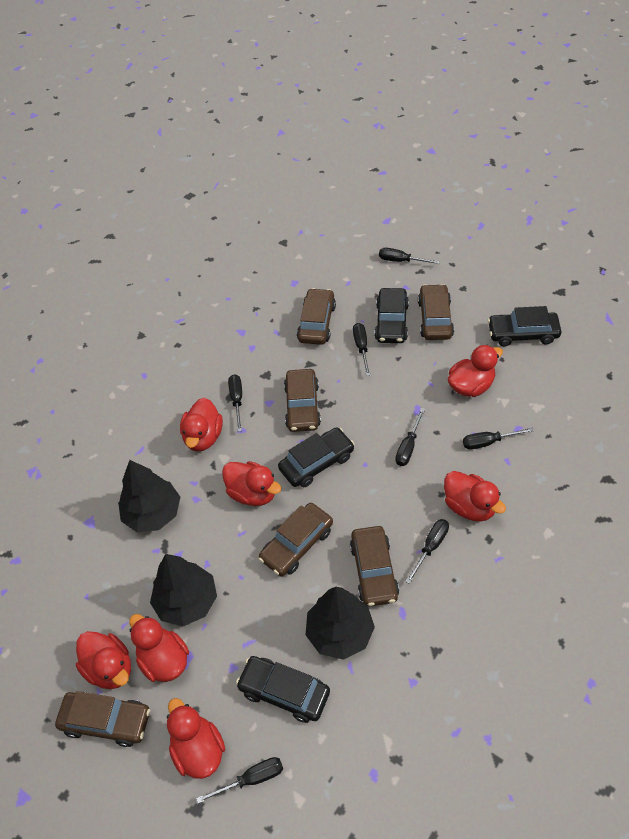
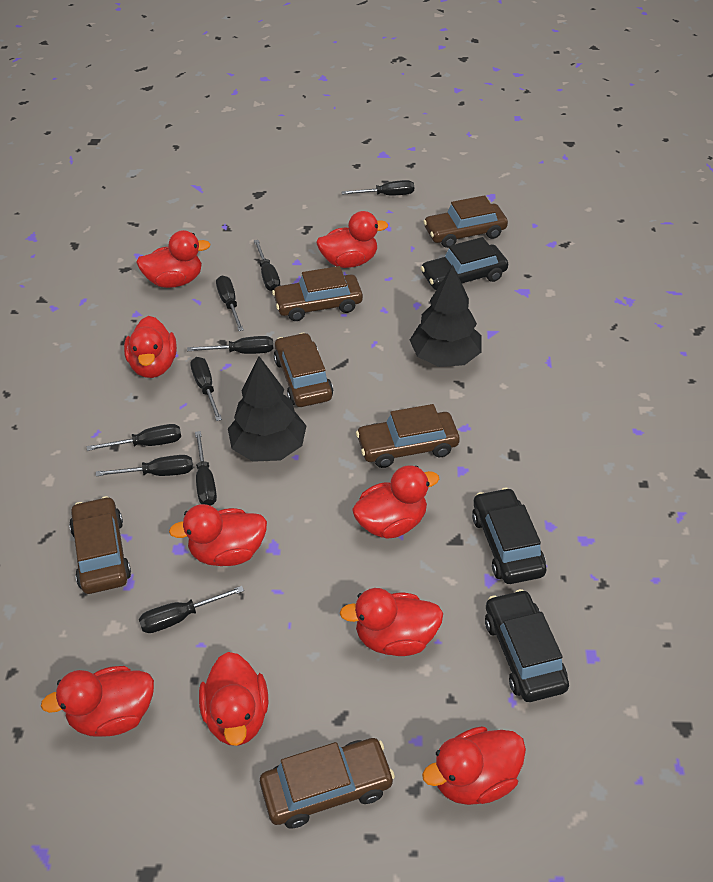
black car: 4 -> 3
black screwdriver: 7 -> 9
black tree: 3 -> 2
red duck: 7 -> 9

